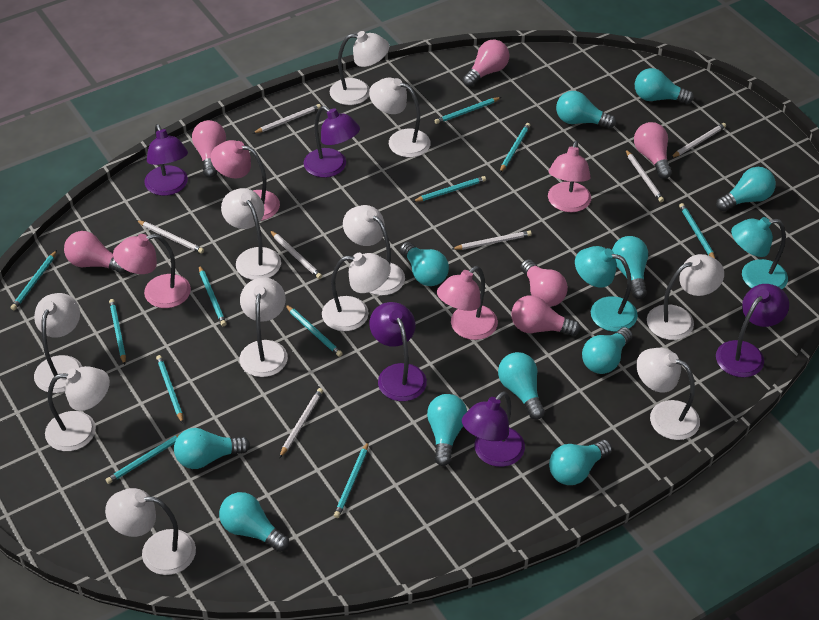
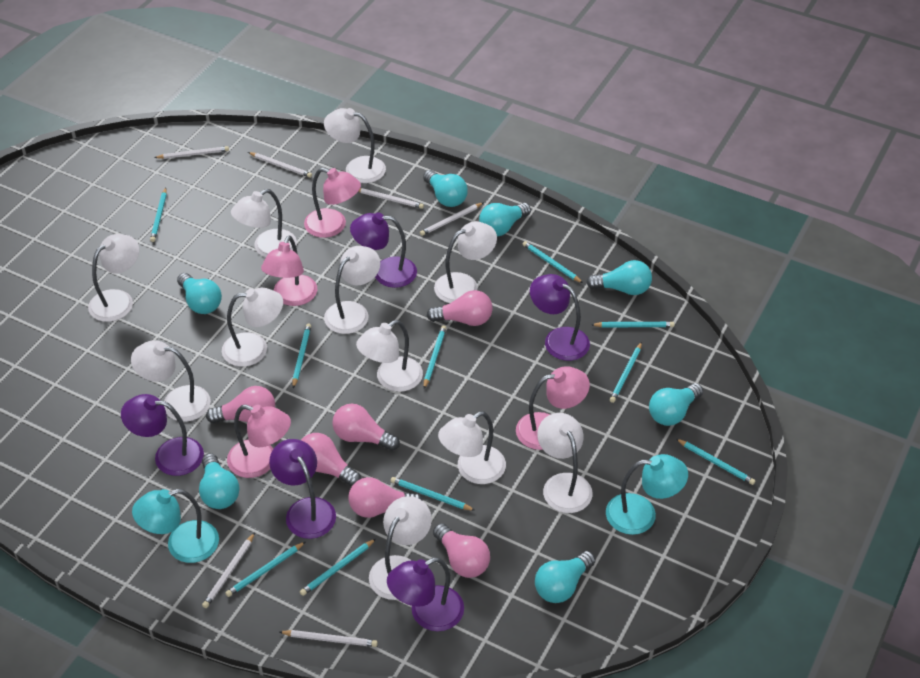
turquoise light bulb: 11 -> 7
turquoise pencil: 11 -> 10
white pencil: 7 -> 6

